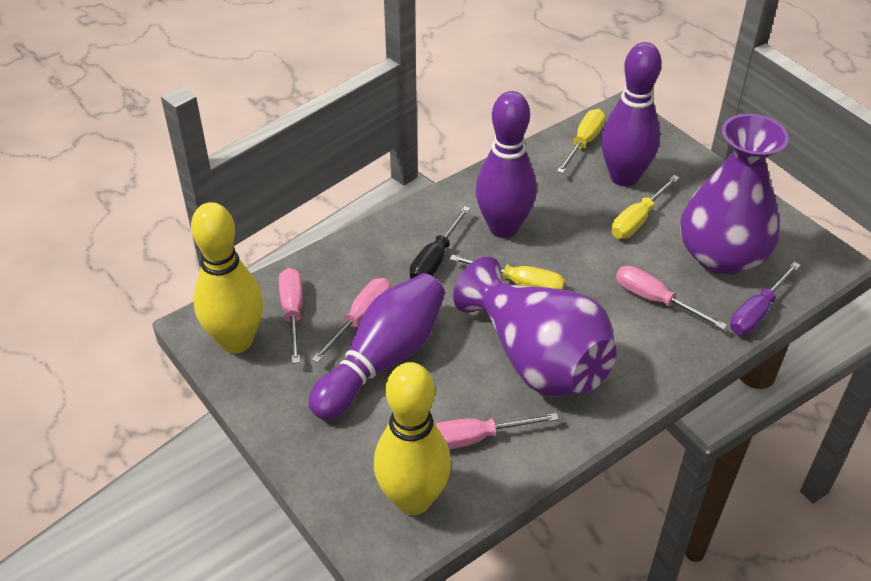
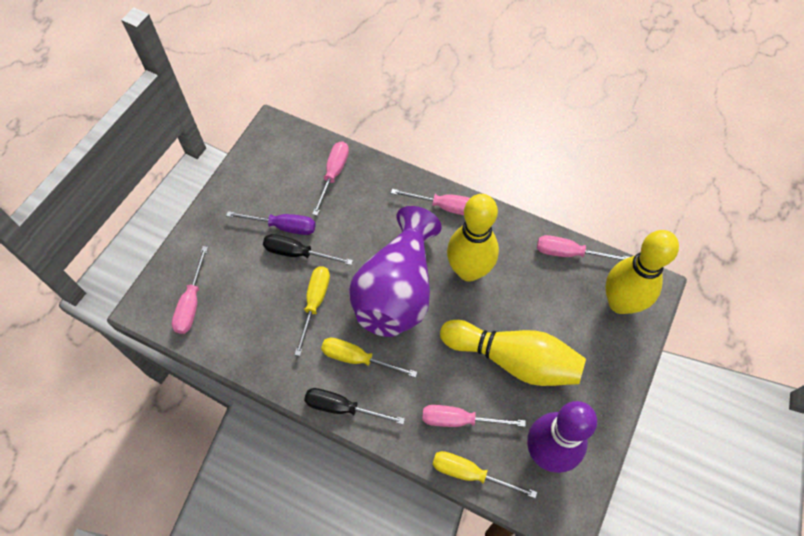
black screwdriver: 1 -> 2
pink screwdriver: 4 -> 5
purple bowling pin: 3 -> 1
purple vase: 2 -> 1
yellow bowling pin: 2 -> 3

